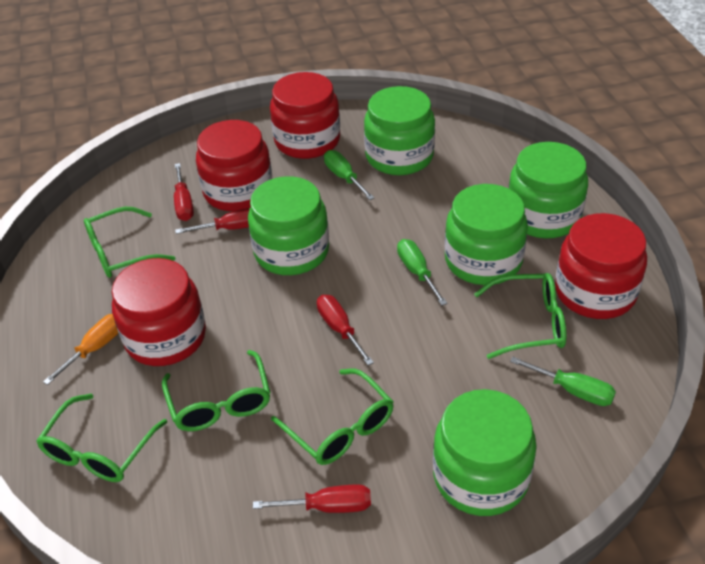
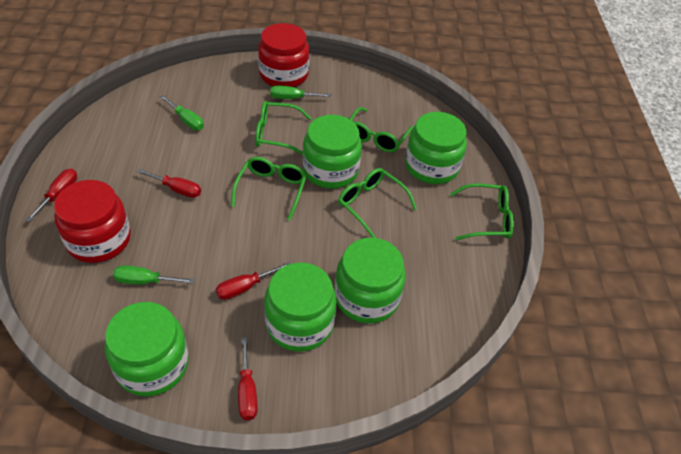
orange screwdriver: 1 -> 0
red jar: 4 -> 2

